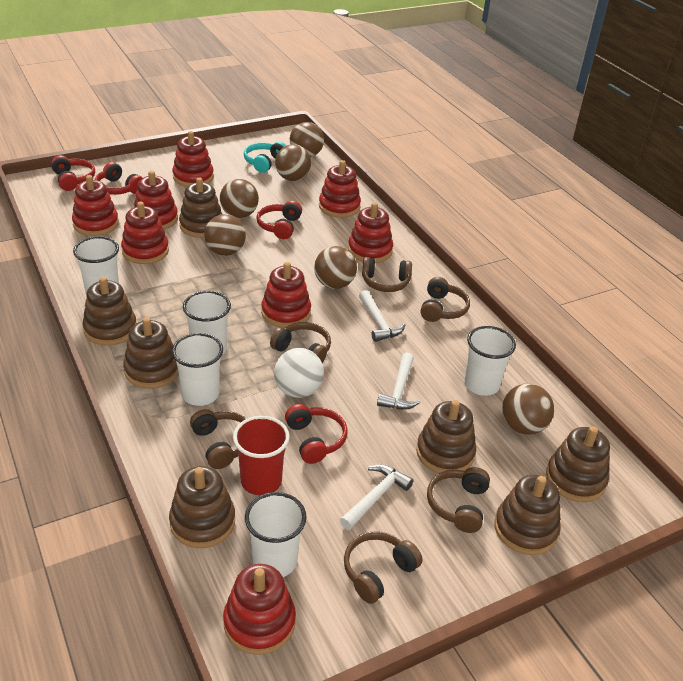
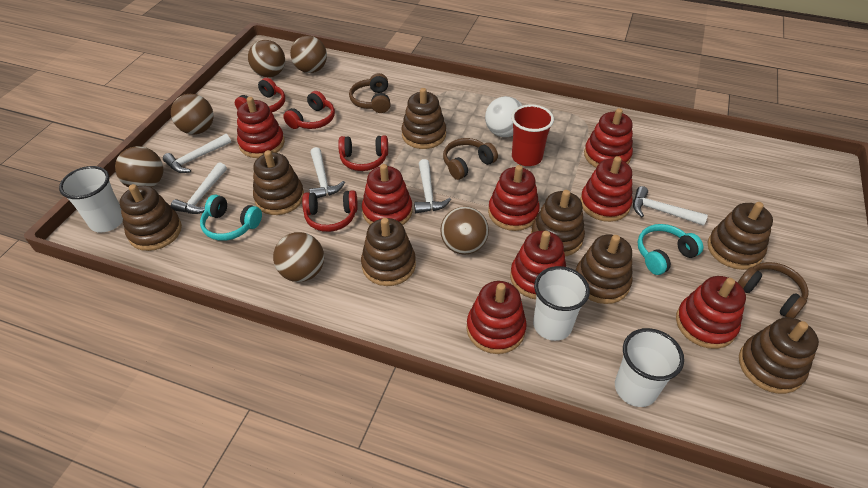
brown headphones: 6 -> 3
brown stacking toy: 7 -> 8
turquoise headphones: 1 -> 2
white cup: 5 -> 3
white hammer: 3 -> 5

